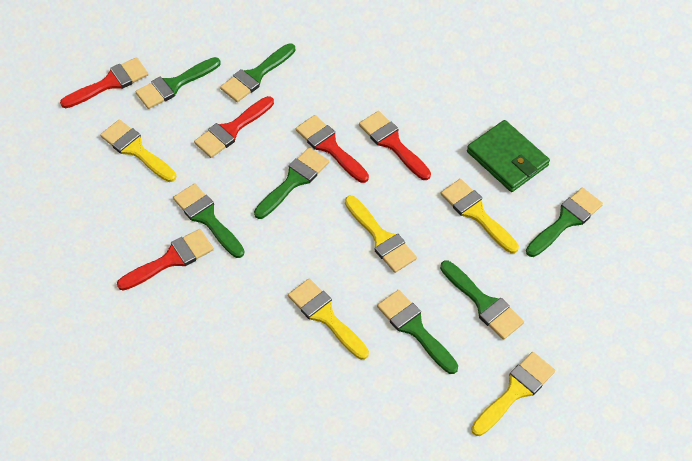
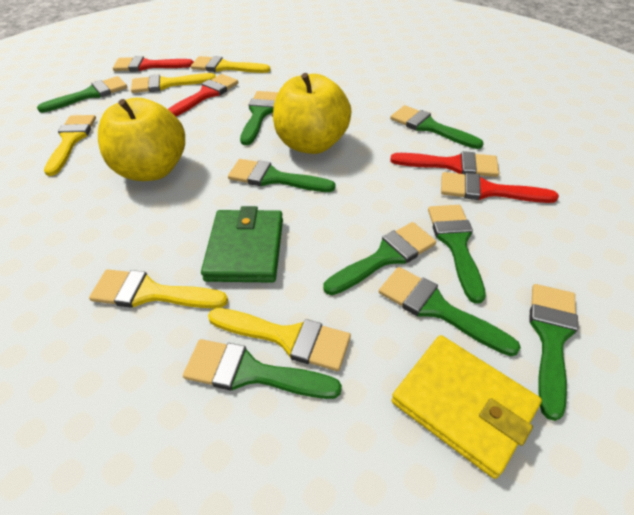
green brush: 7 -> 9
red brush: 5 -> 4
yellow apple: 0 -> 2
yellow wallet: 0 -> 1

